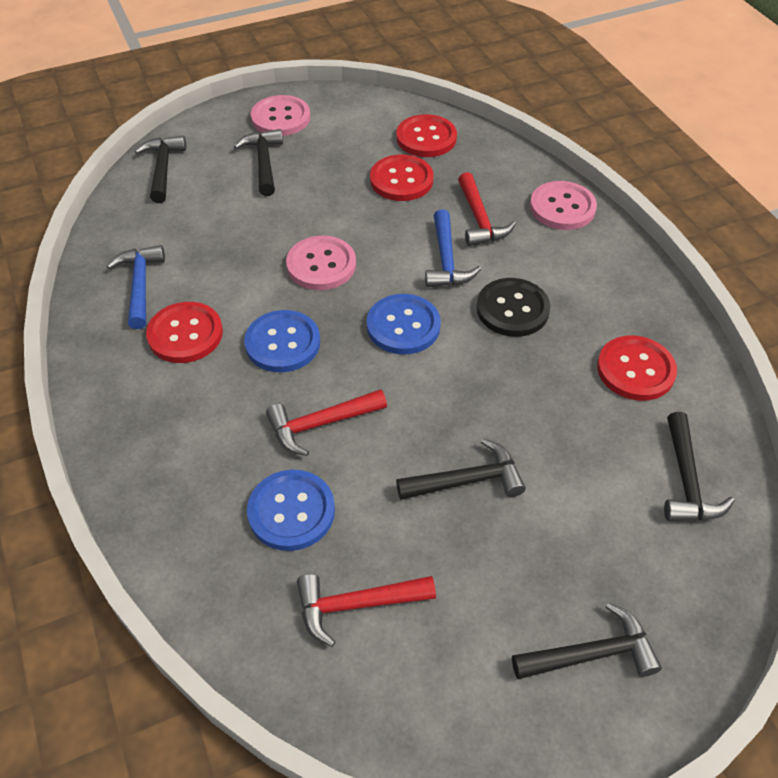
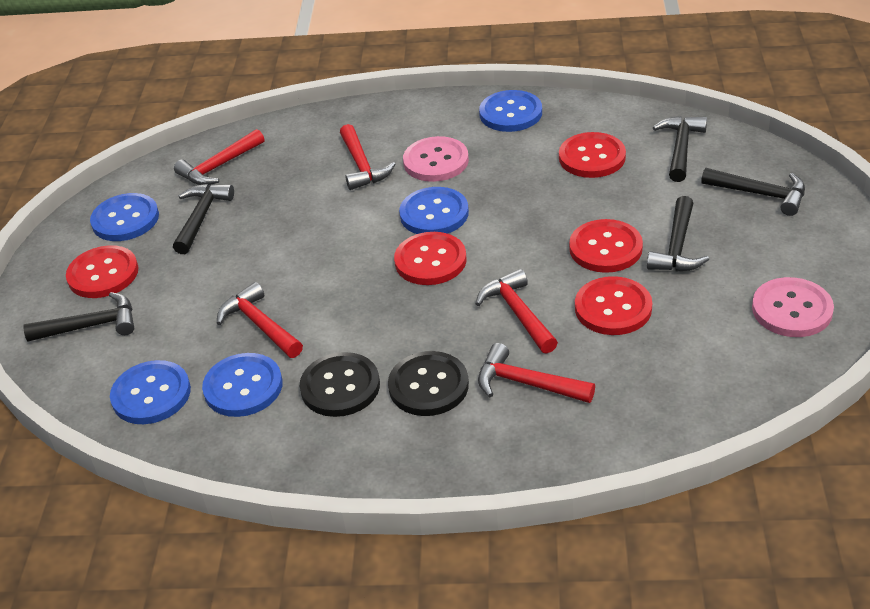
black button: 1 -> 2
blue button: 3 -> 5
blue hammer: 2 -> 0
pink button: 3 -> 2
red button: 4 -> 5
red hammer: 3 -> 5

